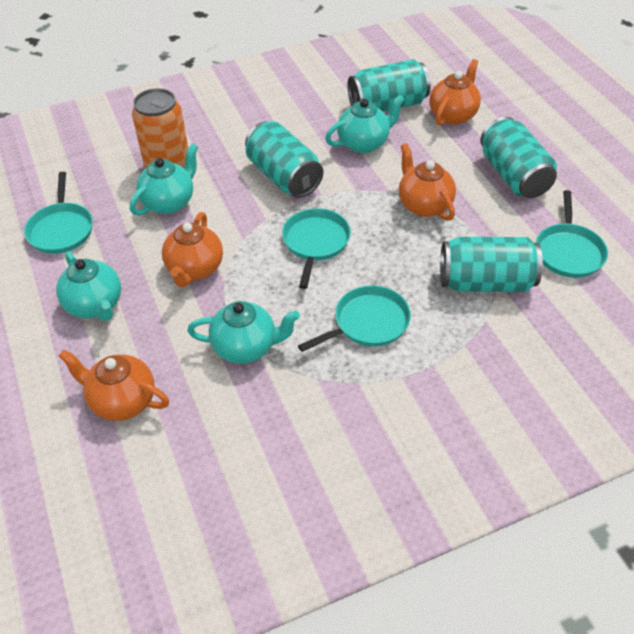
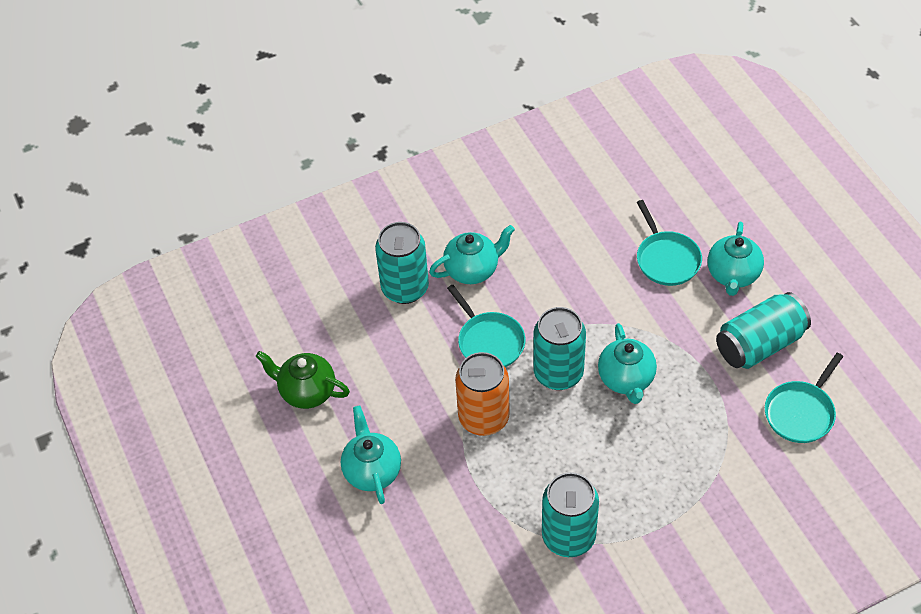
green teapot: 0 -> 1
orange teapot: 4 -> 0
turquoise pan: 4 -> 3

